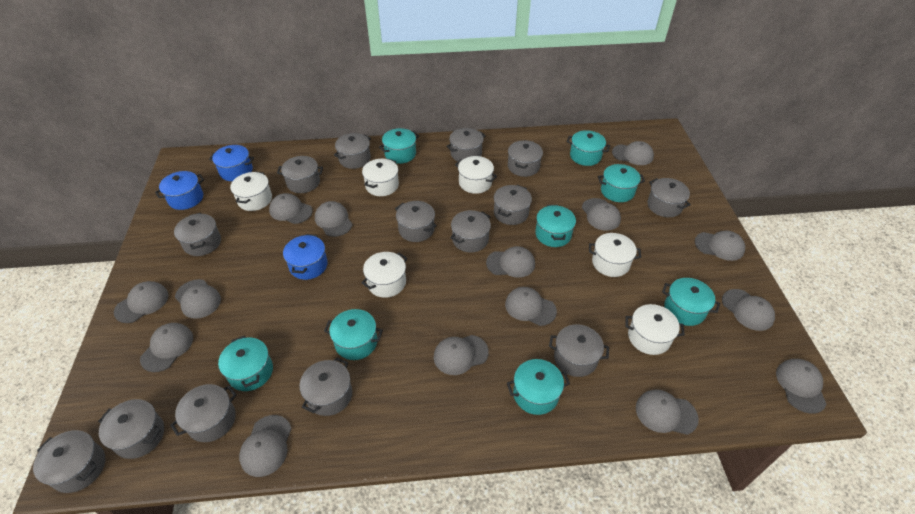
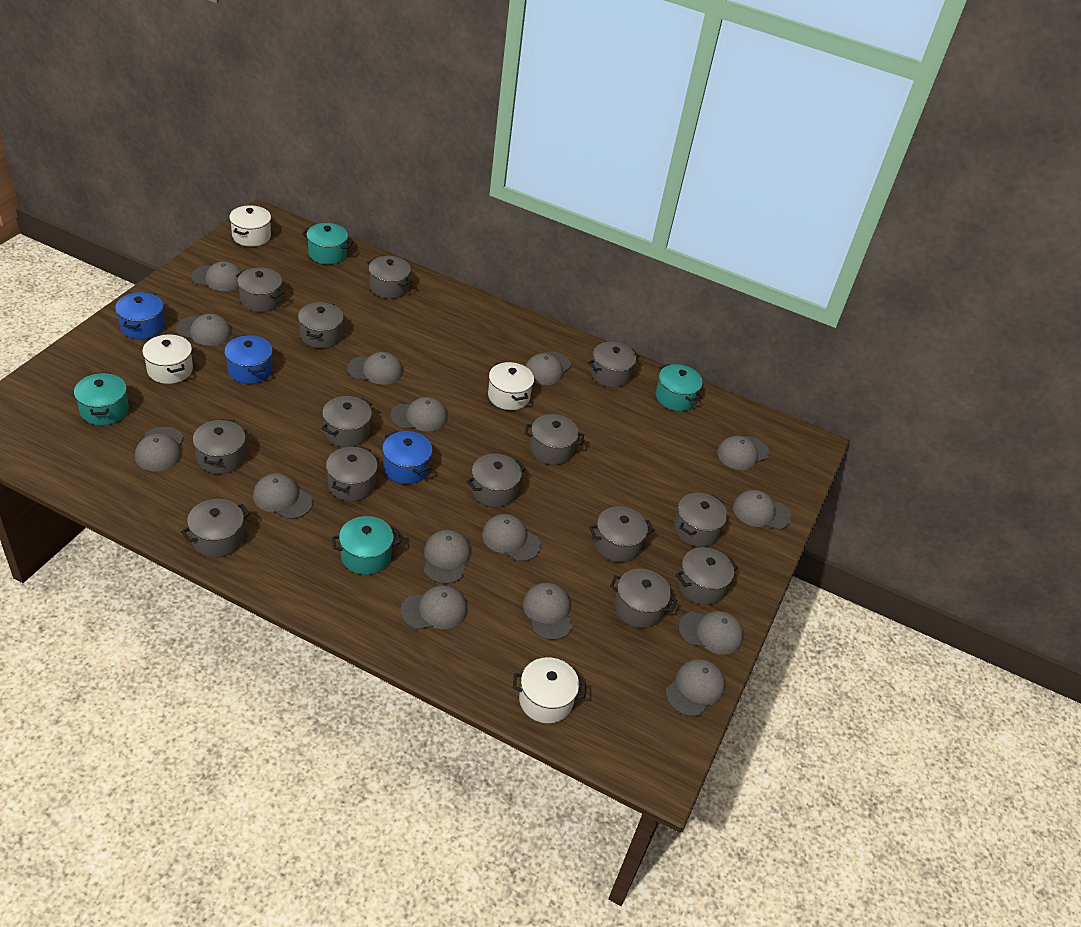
turquoise pot: 8 -> 4
white pot: 6 -> 4

